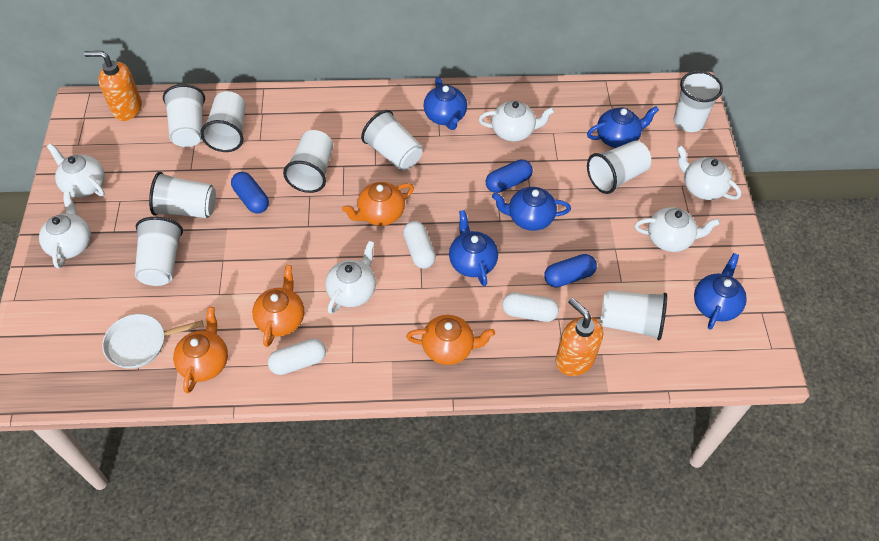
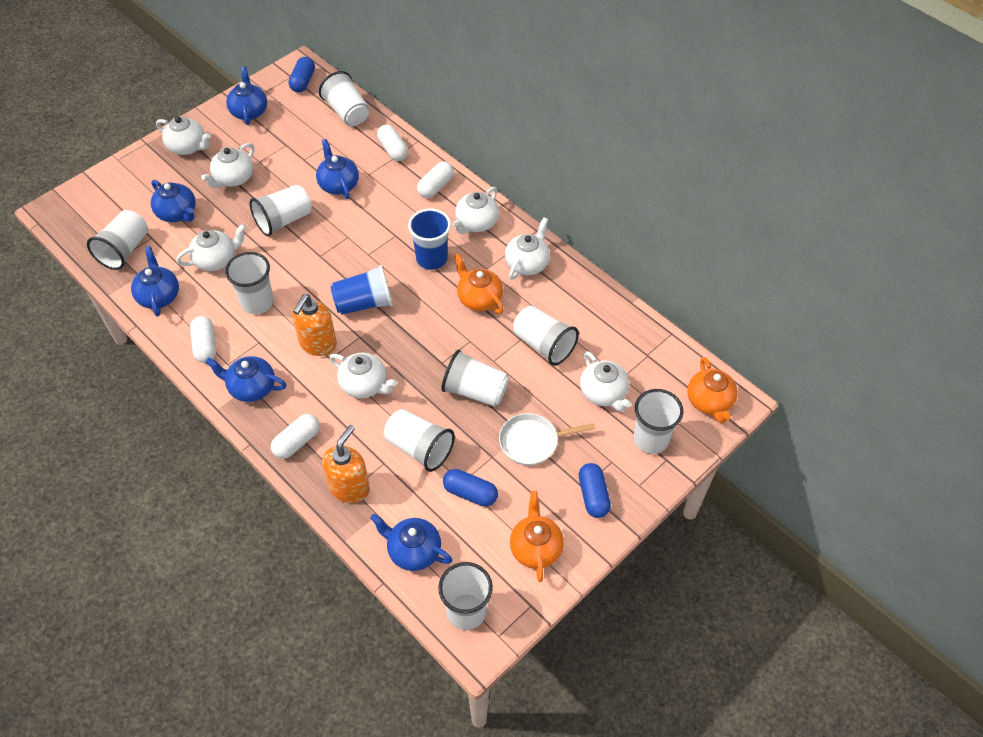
blue cup: 0 -> 2
blue teapot: 5 -> 6
orange teapot: 4 -> 3
white capsule: 3 -> 4
white teapot: 6 -> 7

